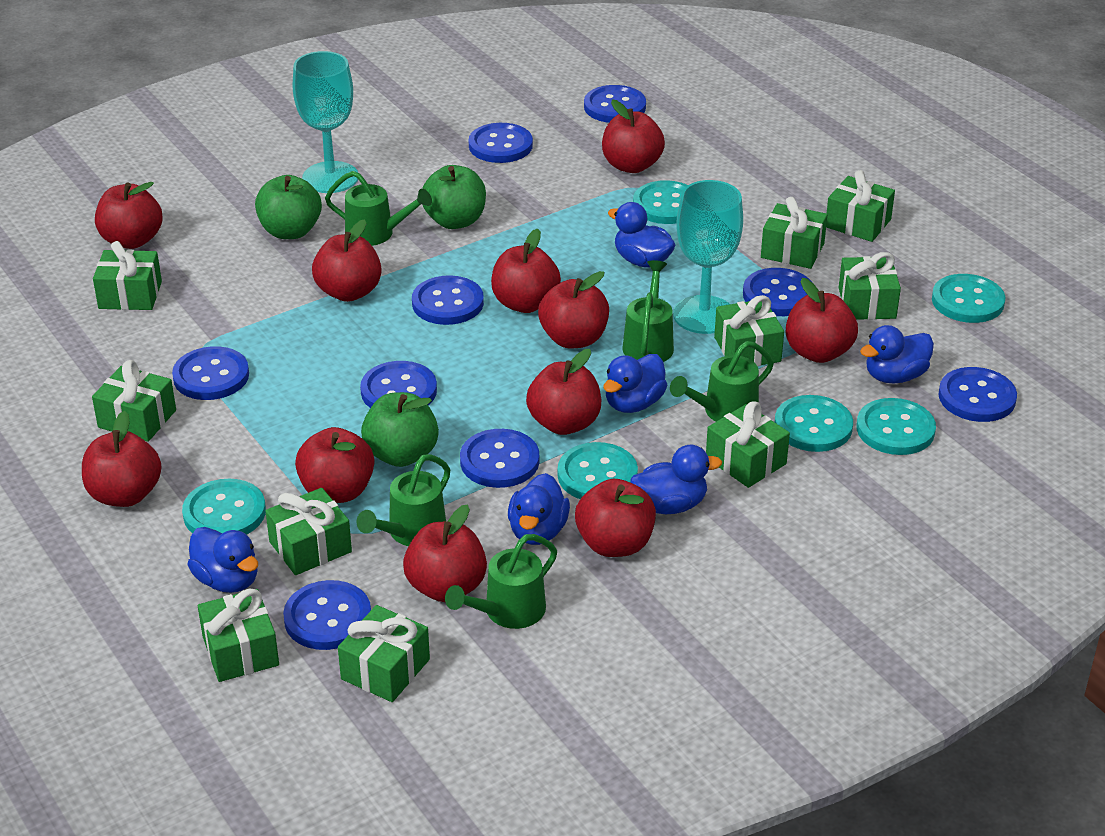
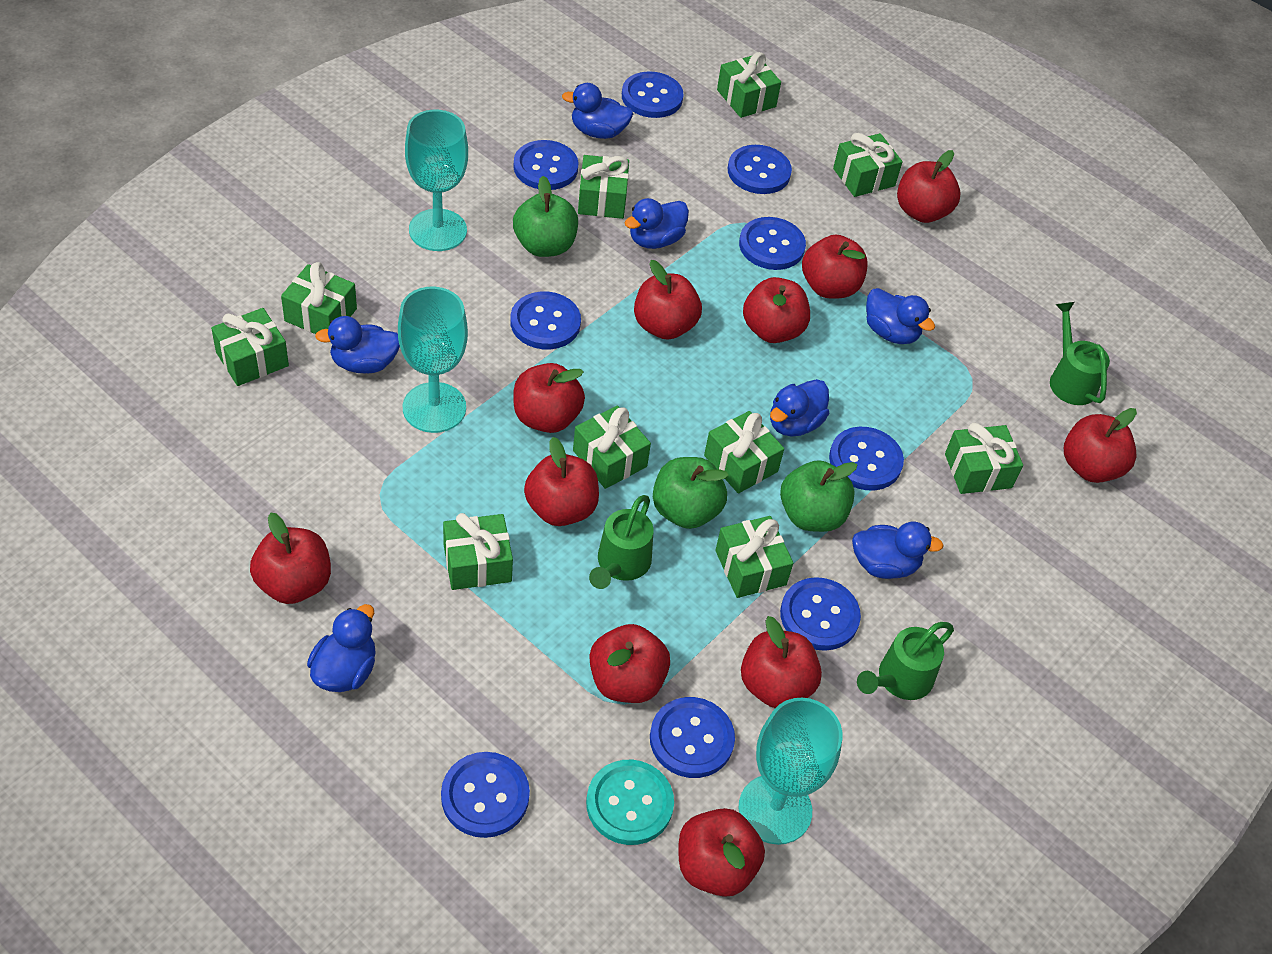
blue duck: 6 -> 7
green watering can: 5 -> 3
turquoise button: 6 -> 1
turquoise goblet: 2 -> 3

